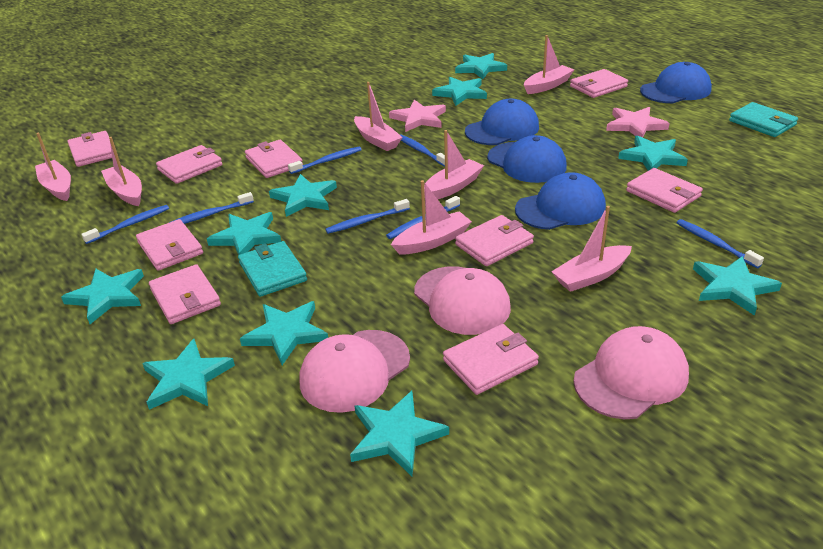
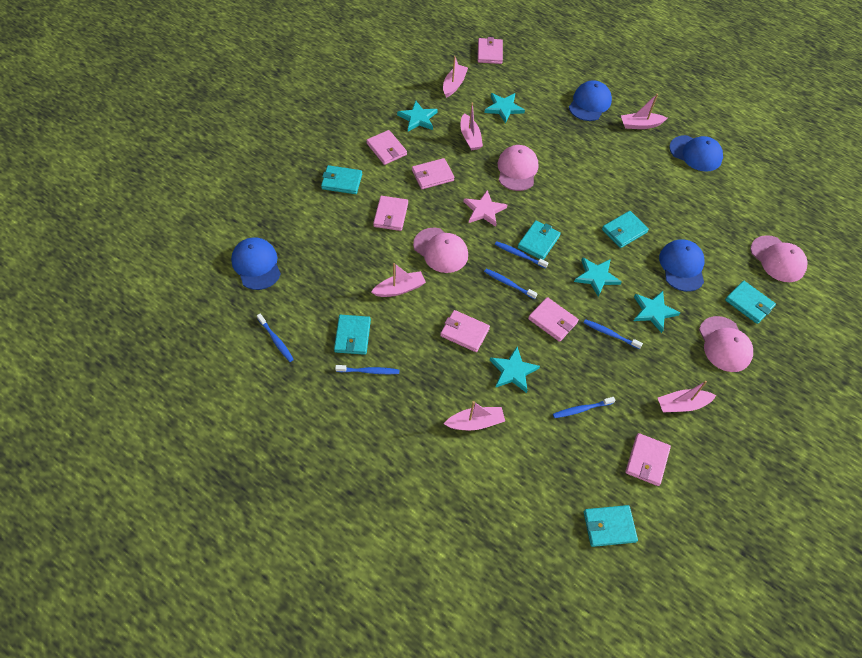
blue toothbrush: 7 -> 6
pink boat: 7 -> 6
pink cap: 3 -> 4
pink star: 2 -> 1
pink wallet: 9 -> 7
turquoise star: 10 -> 5
turquoise wallet: 2 -> 6

